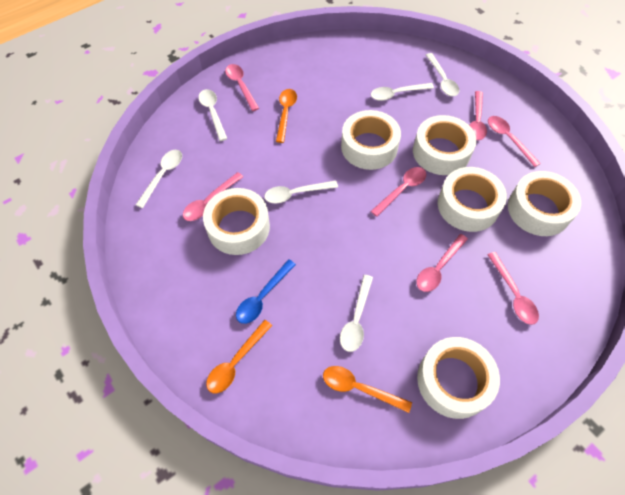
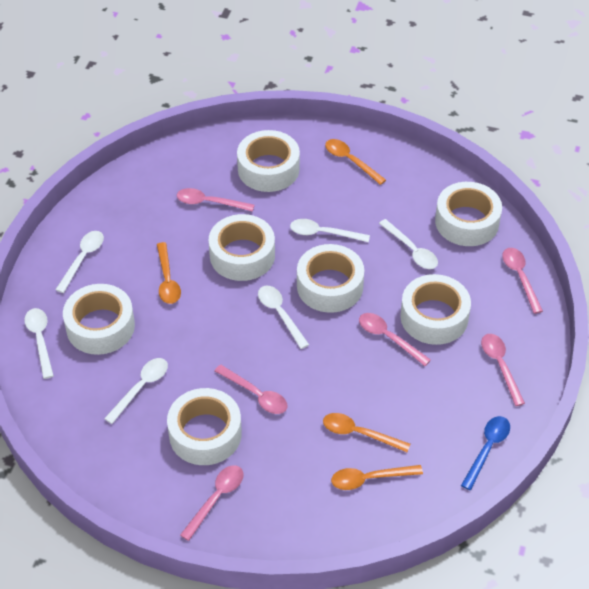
orange spoon: 3 -> 4
pink spoon: 7 -> 6
white tape: 6 -> 7

